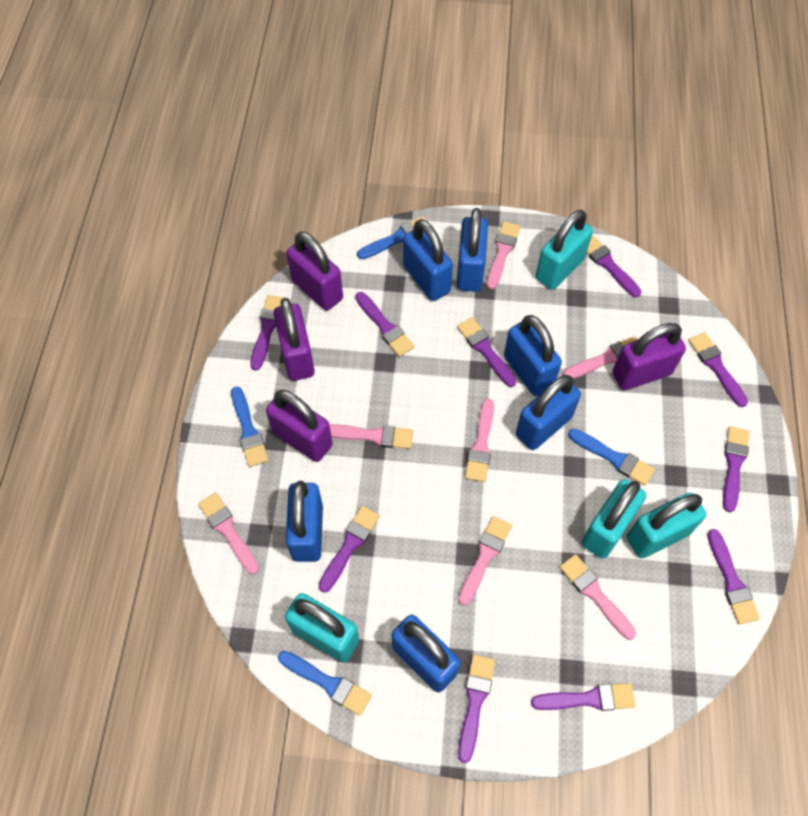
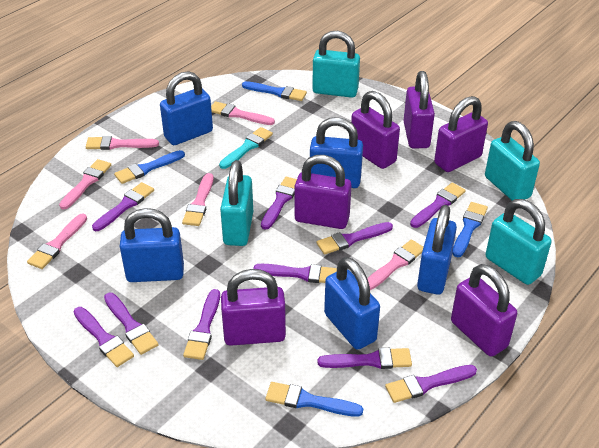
blue padlock: 6 -> 5
pink brush: 7 -> 6
purple padlock: 4 -> 6
turquoise brush: 0 -> 1

